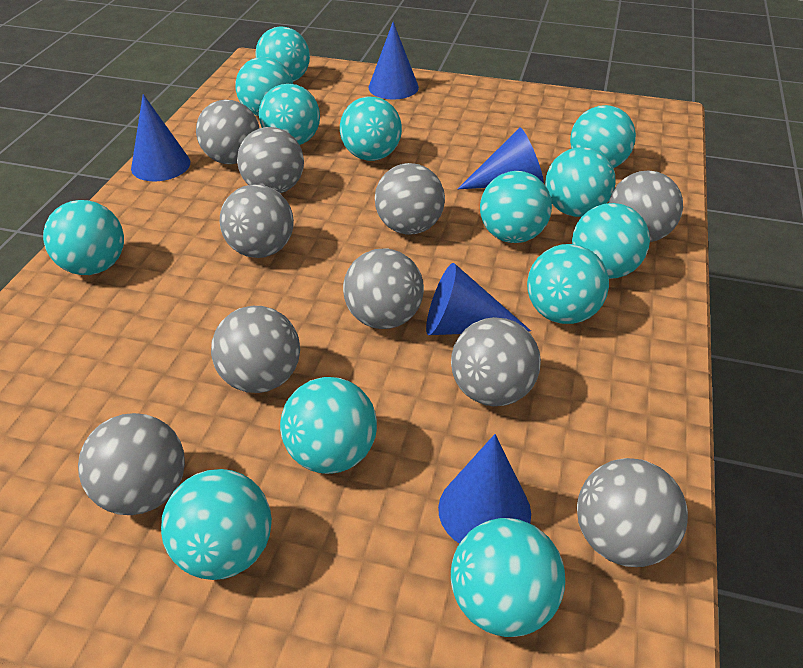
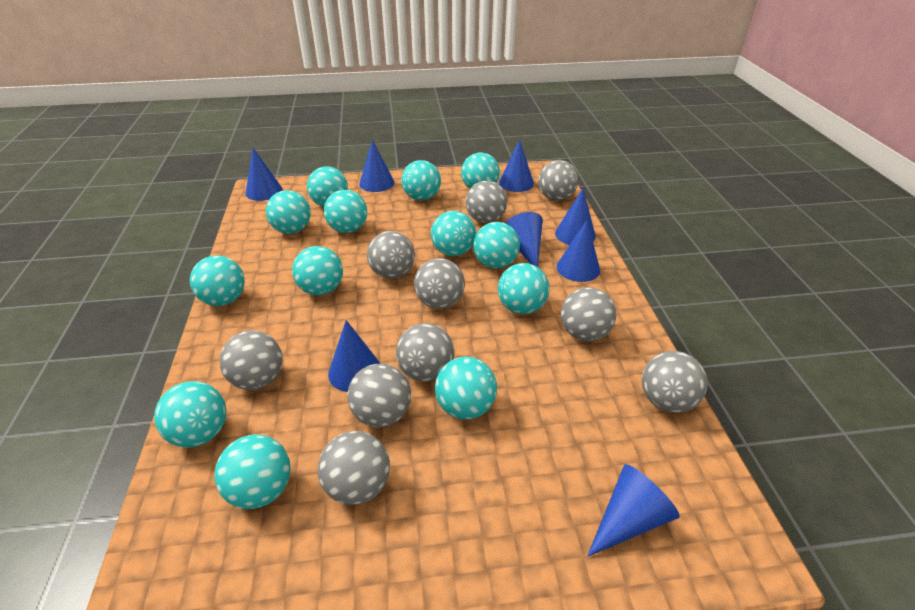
blue cone: 5 -> 8

